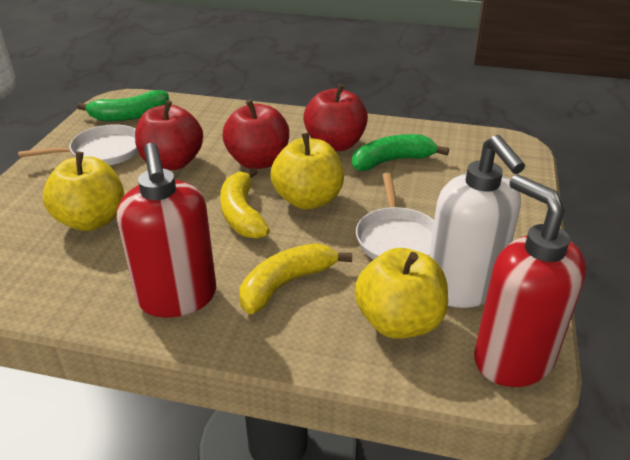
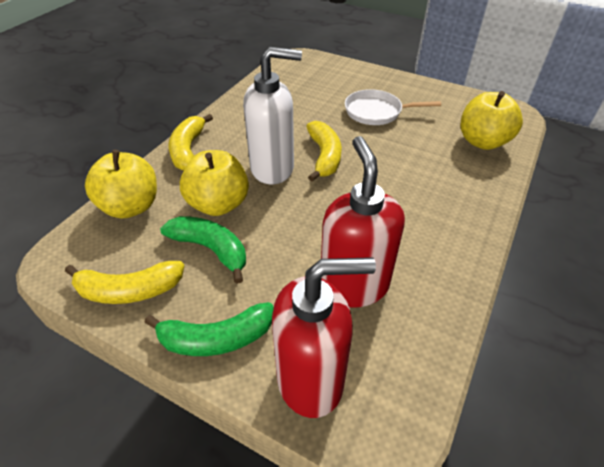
red apple: 3 -> 0
white pan: 2 -> 1
yellow banana: 2 -> 3

